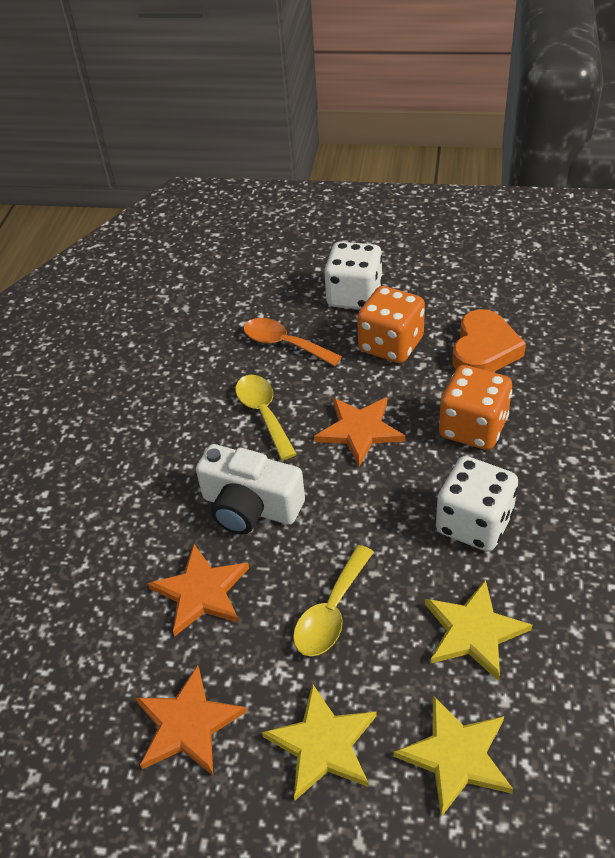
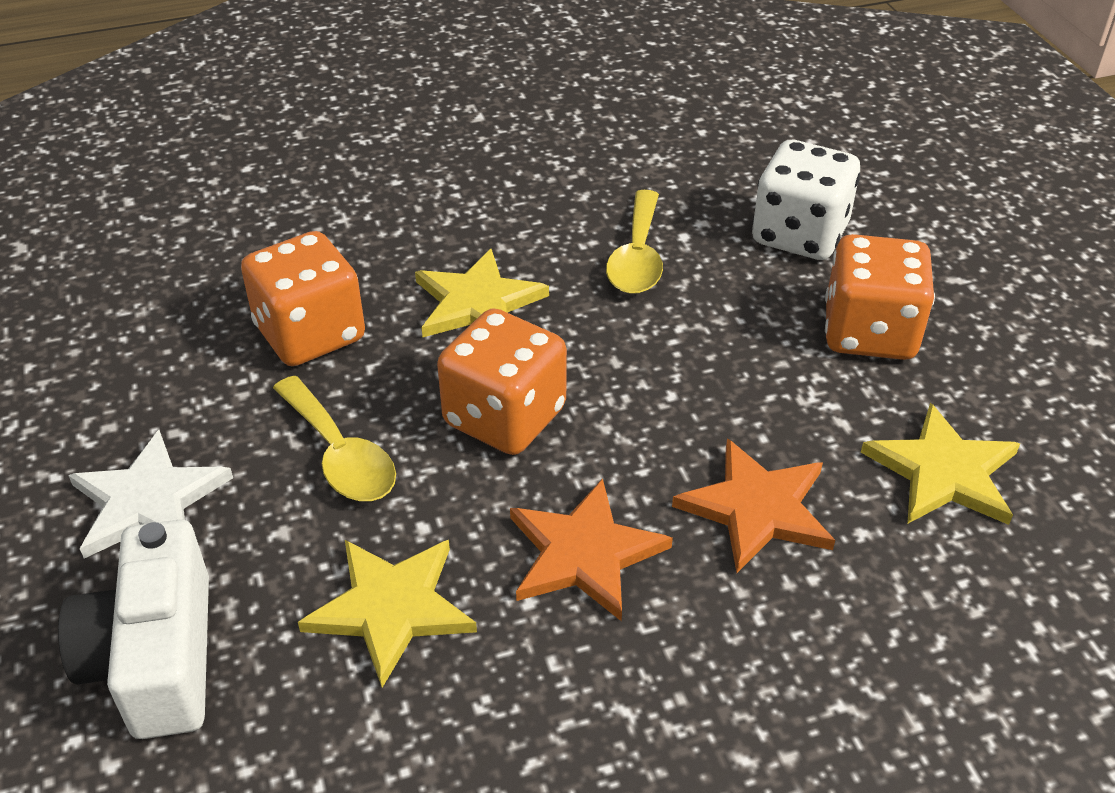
orange dice: 2 -> 3
orange heart: 1 -> 0
orange spoon: 1 -> 0
orange star: 3 -> 2
white dice: 2 -> 1
white star: 0 -> 1

